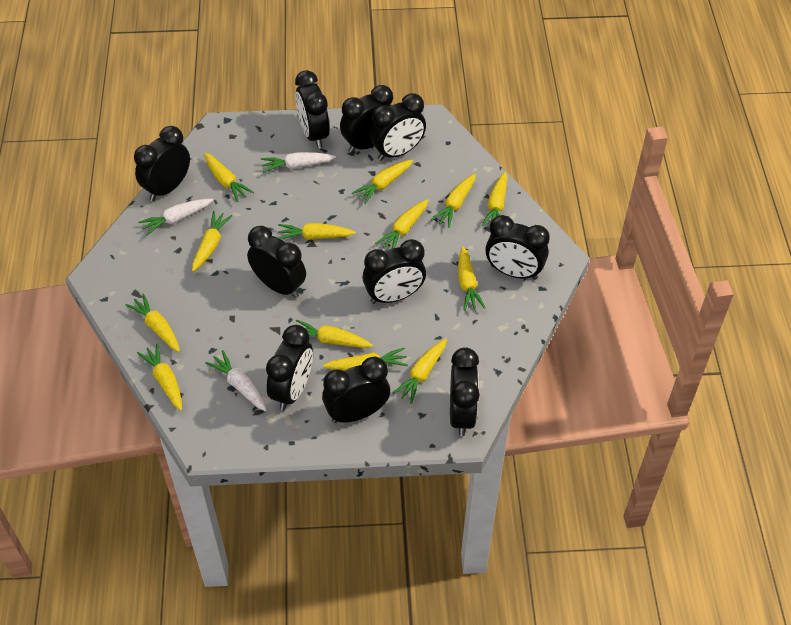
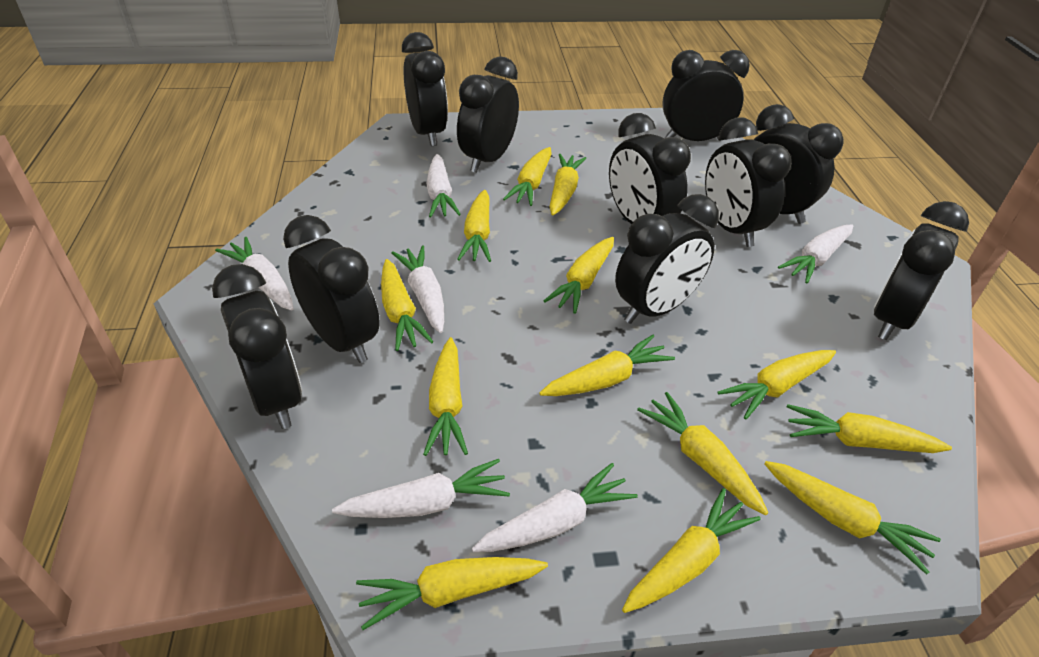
white carrot: 3 -> 6

